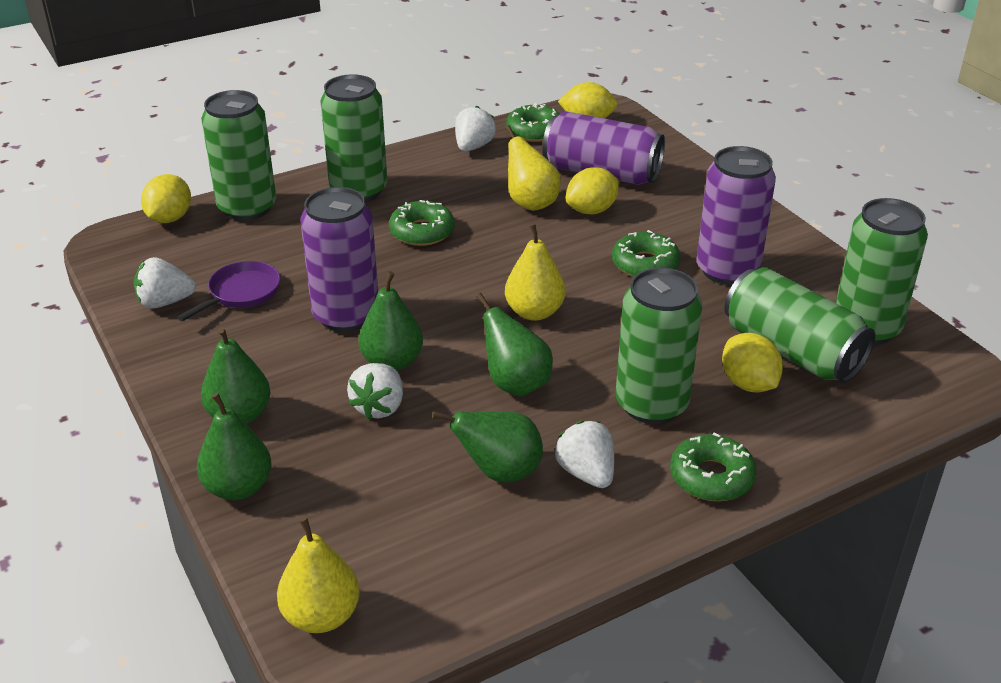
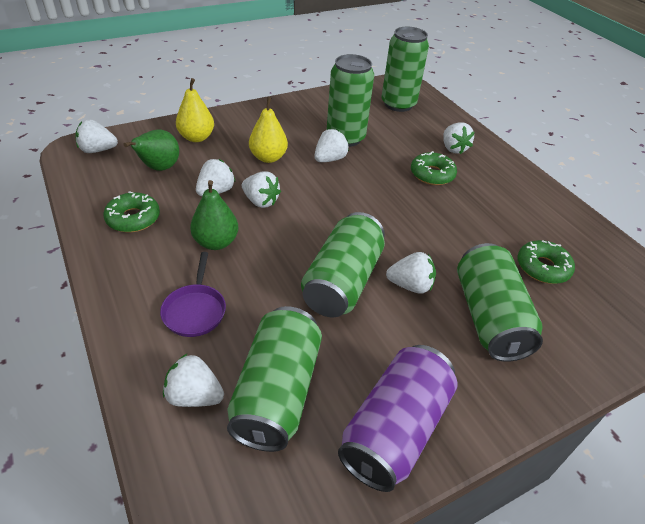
green donut: 4 -> 3
green pear: 5 -> 2
purple can: 3 -> 1
white strawberry: 4 -> 7
yellow lemon: 4 -> 0
yellow pear: 3 -> 2

